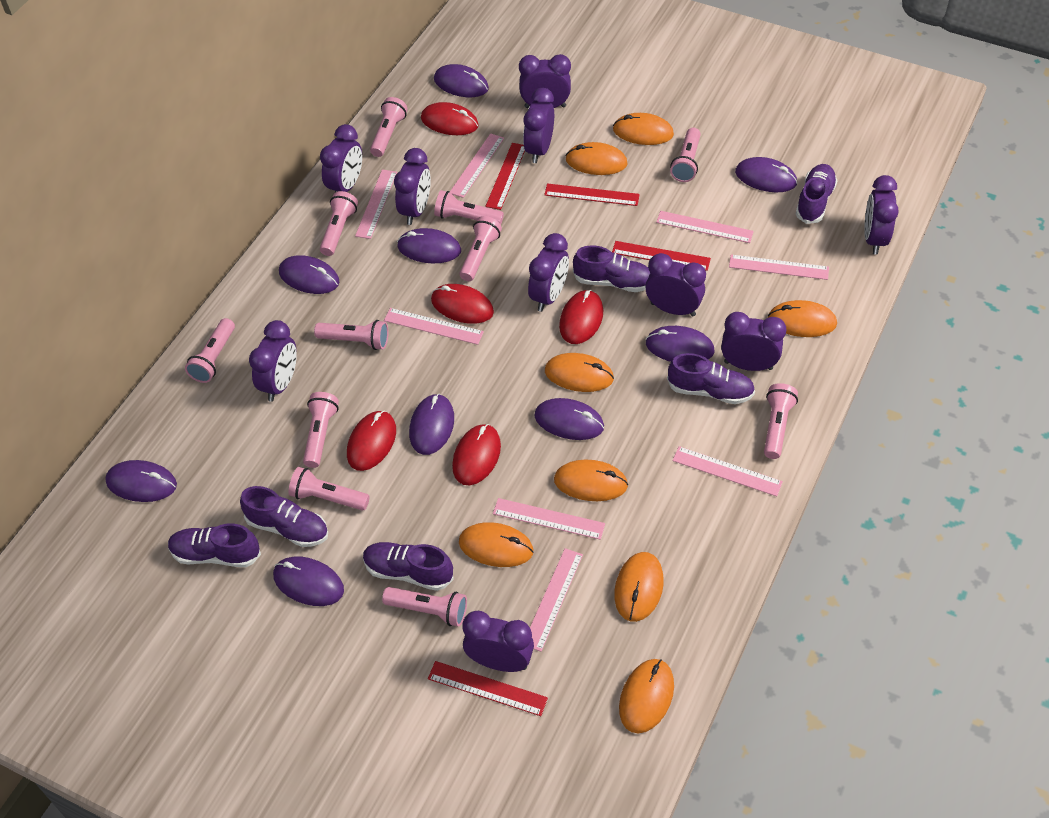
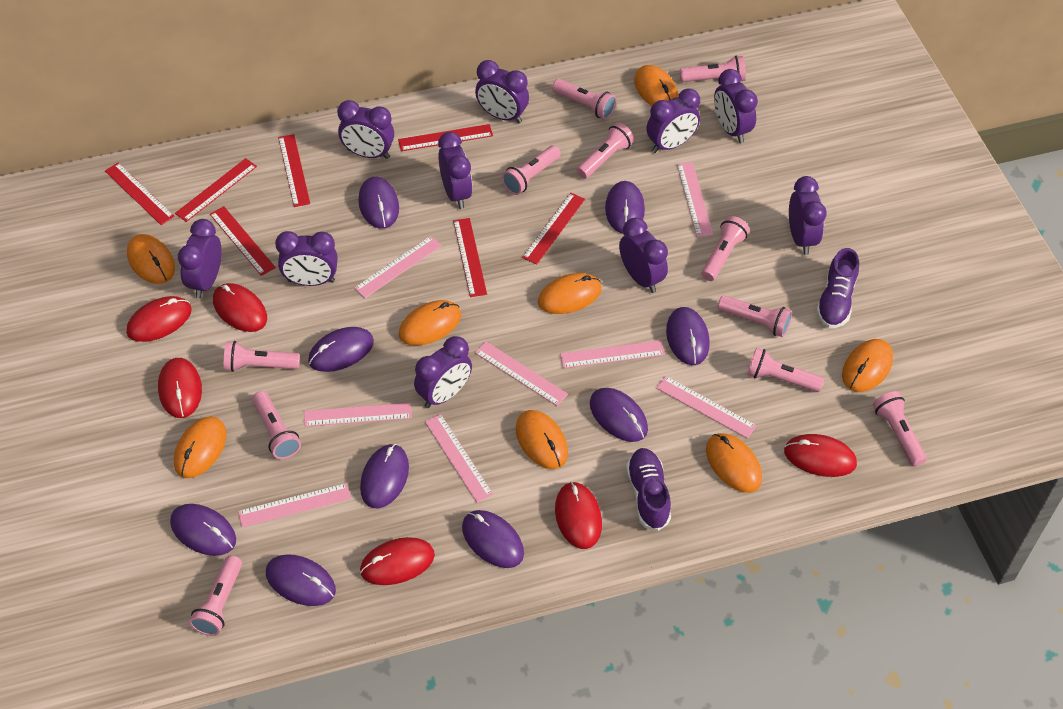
purple shoe: 6 -> 2
red mouse: 5 -> 6
red ruler: 4 -> 7

